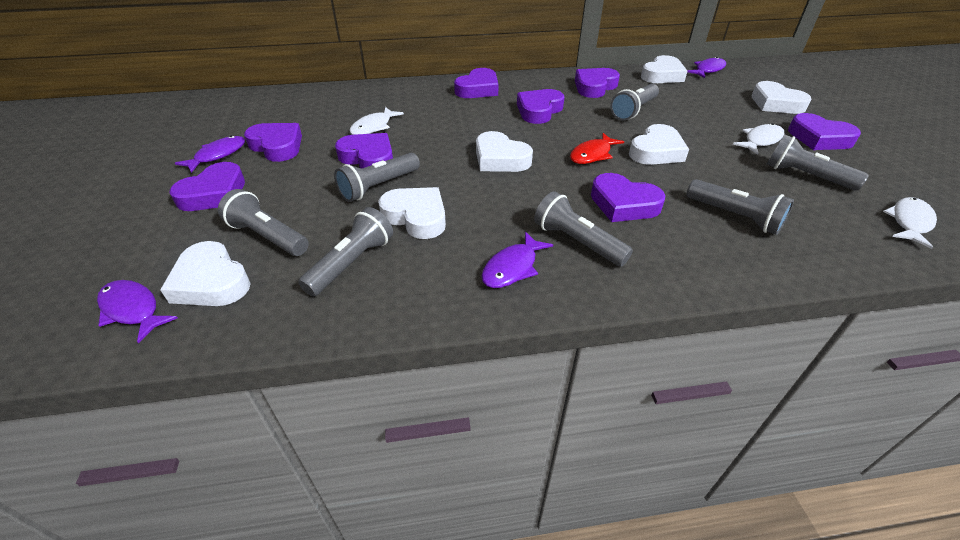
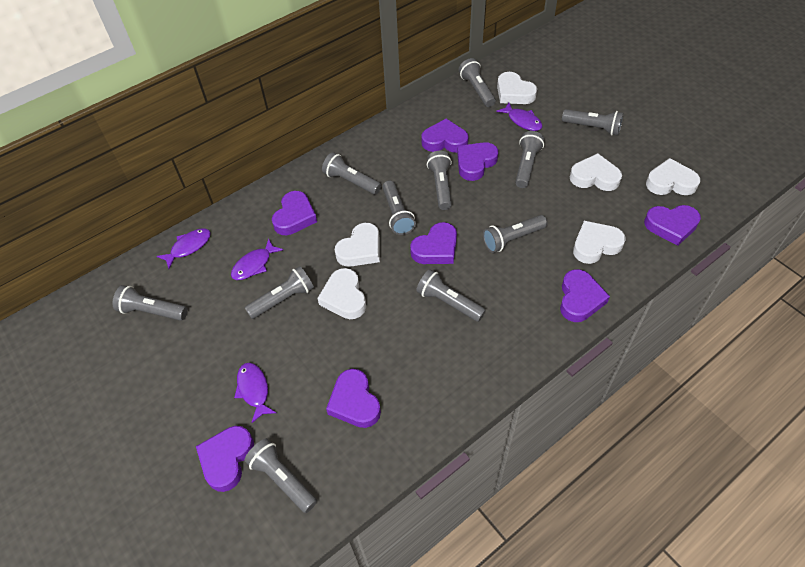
grey flashlight: 7 -> 11
red fish: 1 -> 0
white fish: 3 -> 0

